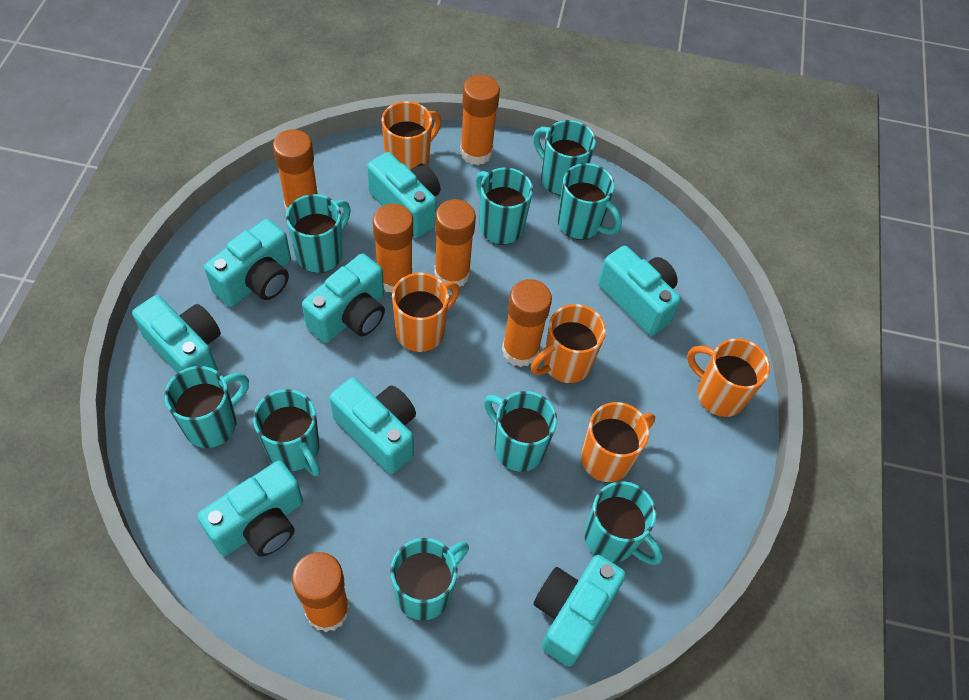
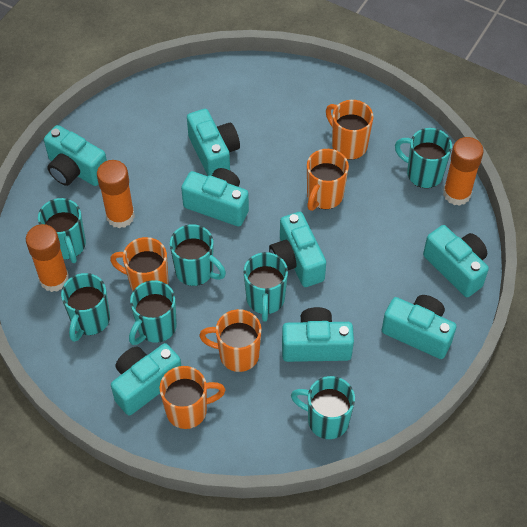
orange glue stick: 6 -> 3
turquoise mug: 9 -> 7

